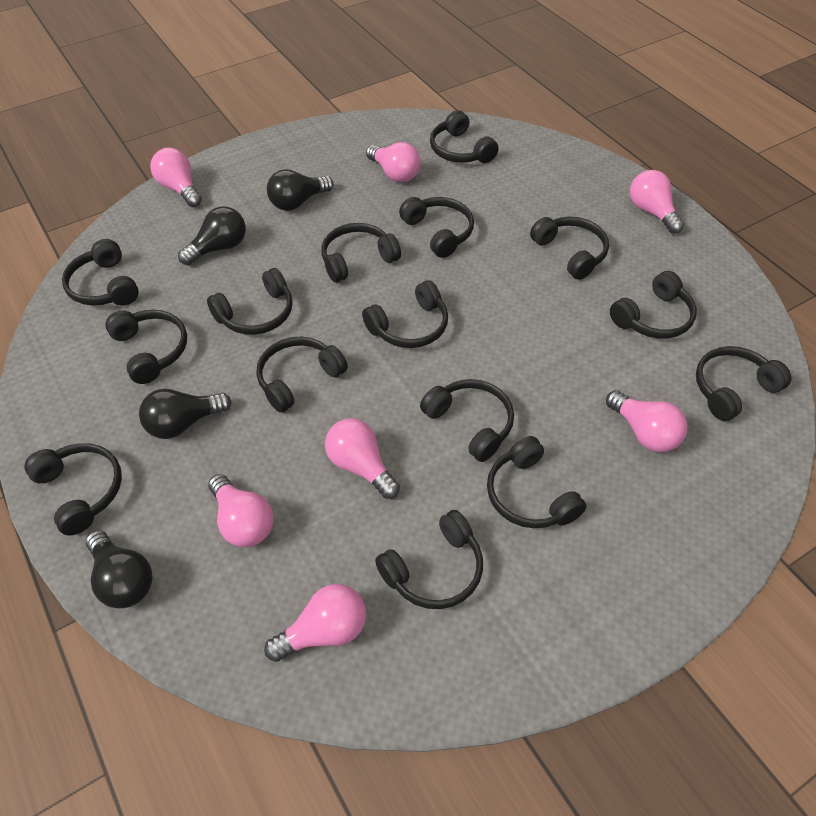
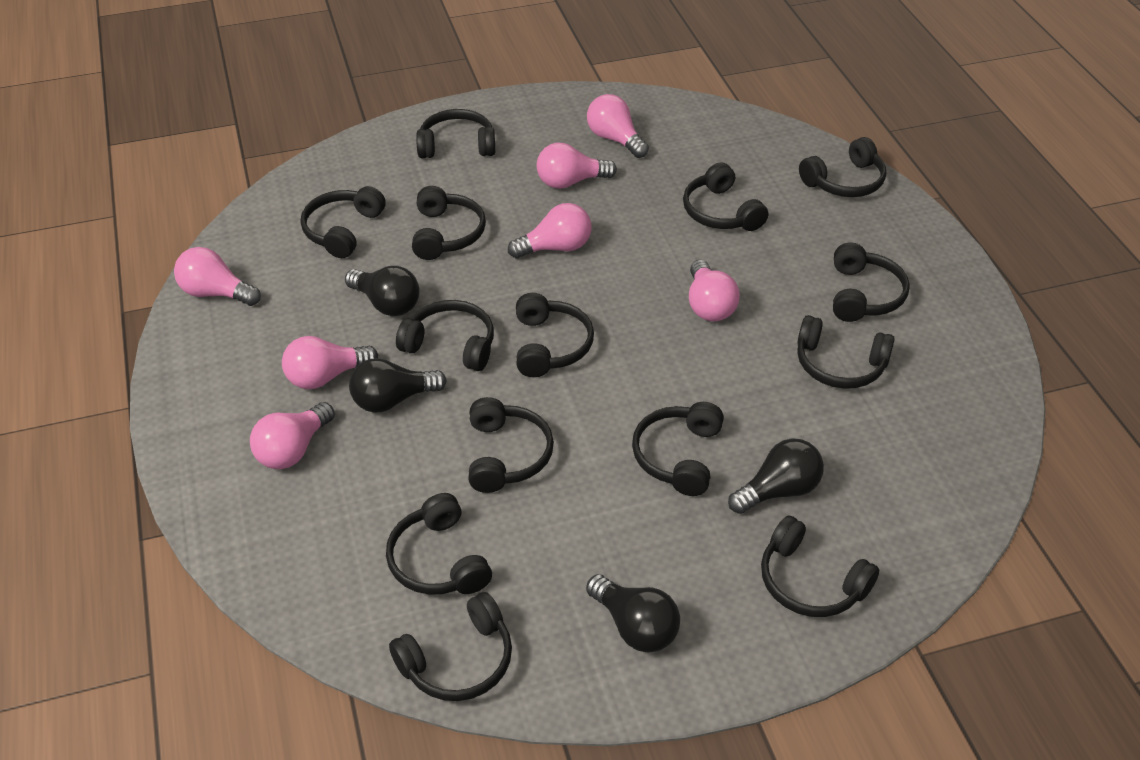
black headphones: 15 -> 14

